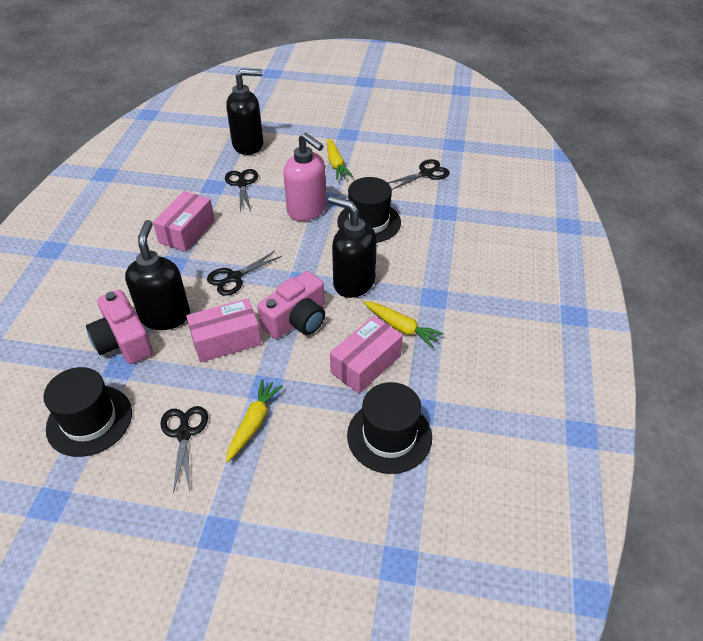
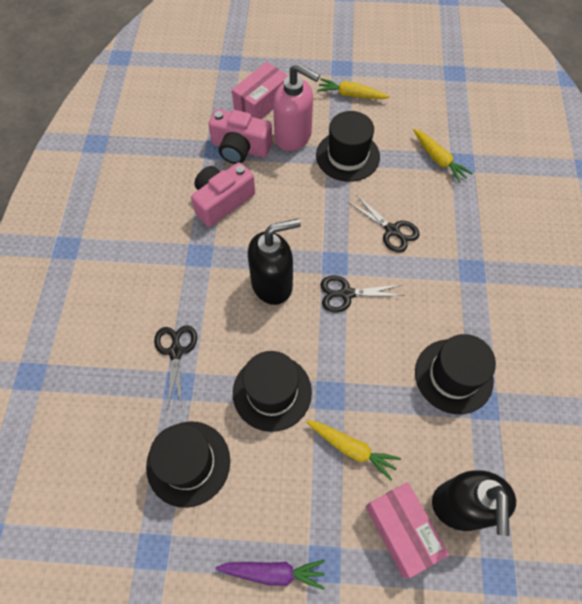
black hat: 3 -> 4
black scissors: 4 -> 3
black soap dispenser: 3 -> 2
pink box: 3 -> 2
purple carrot: 0 -> 1

